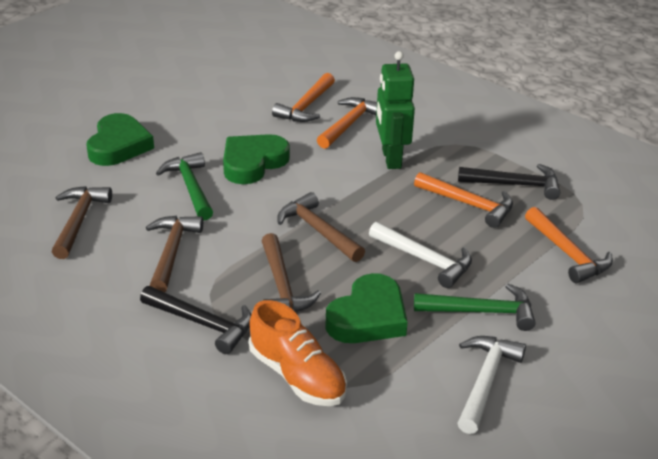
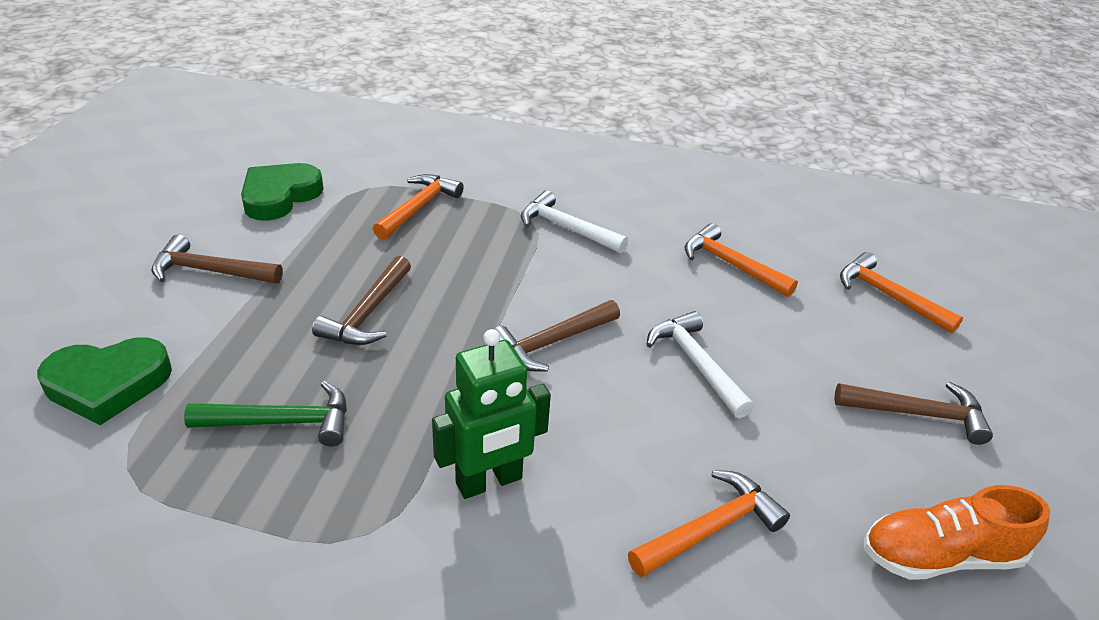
black hammer: 2 -> 0
green hammer: 2 -> 1
green heart: 3 -> 2

